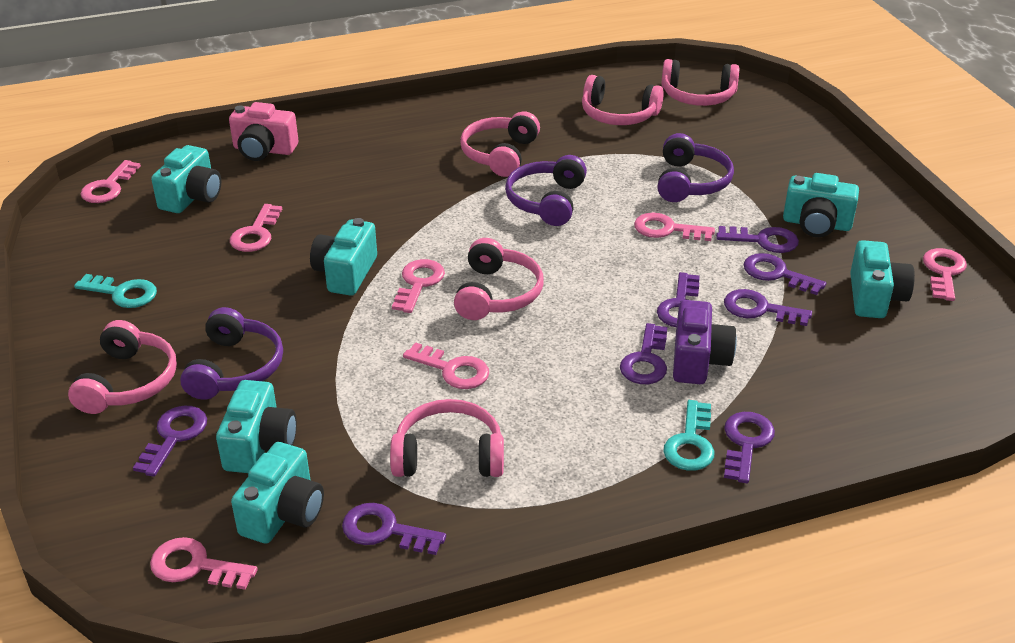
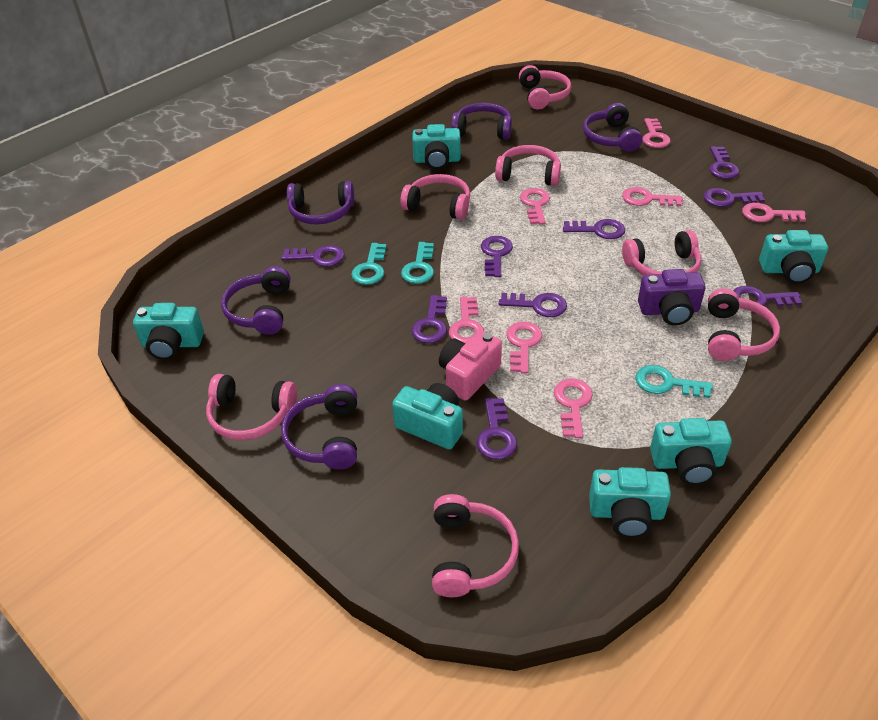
pink headphones: 6 -> 7
purple headphones: 3 -> 5
purple key: 8 -> 9
turquoise key: 2 -> 3

